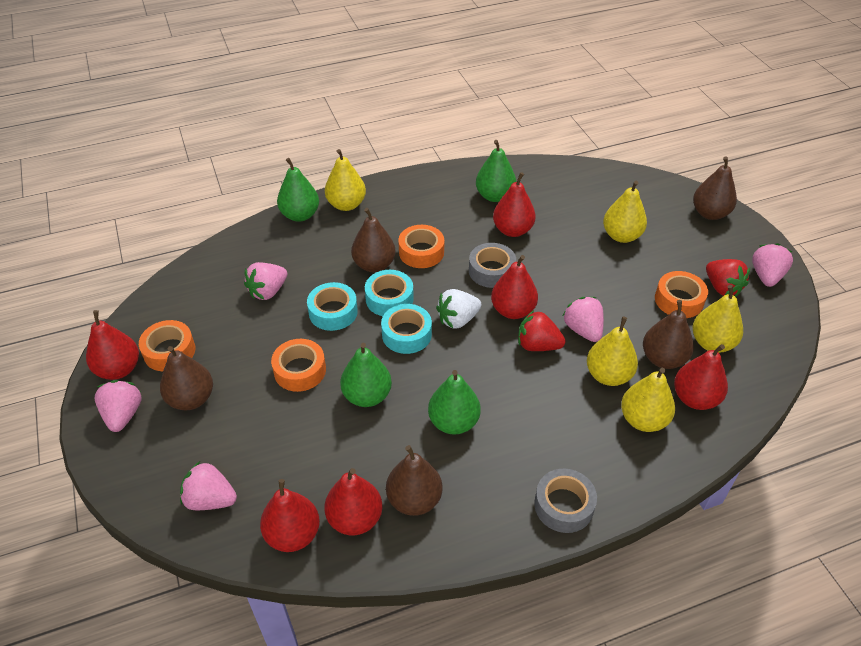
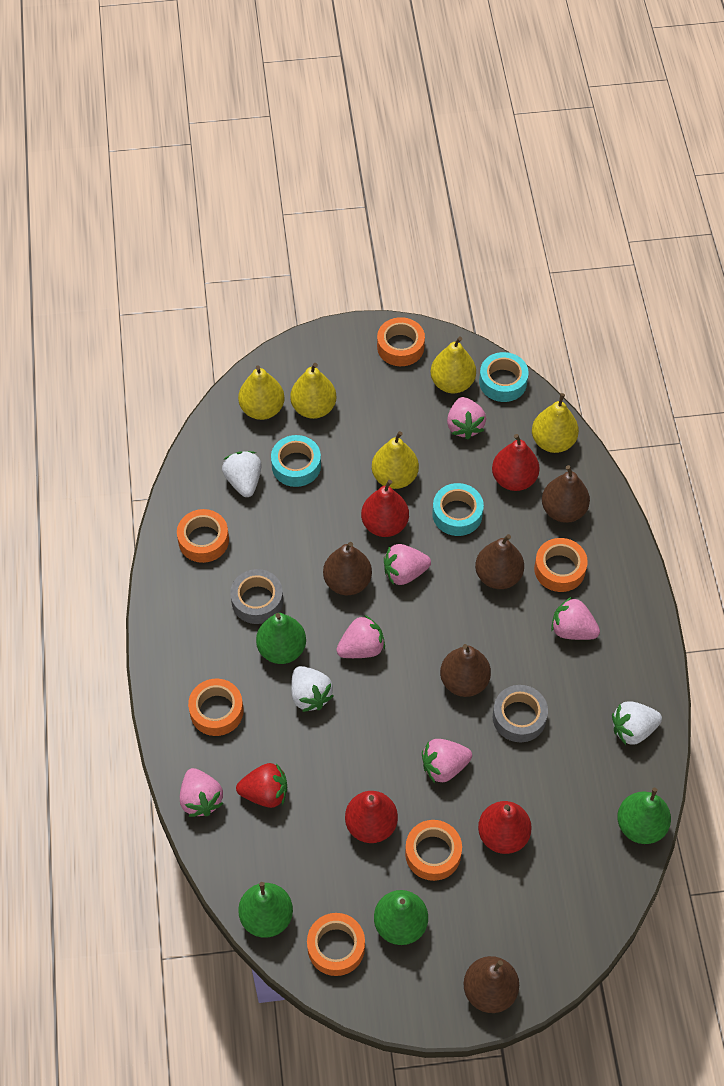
orange tape: 4 -> 6
pink strawberry: 5 -> 6
red pear: 6 -> 4
red strawberry: 2 -> 1
white strawberry: 1 -> 3

